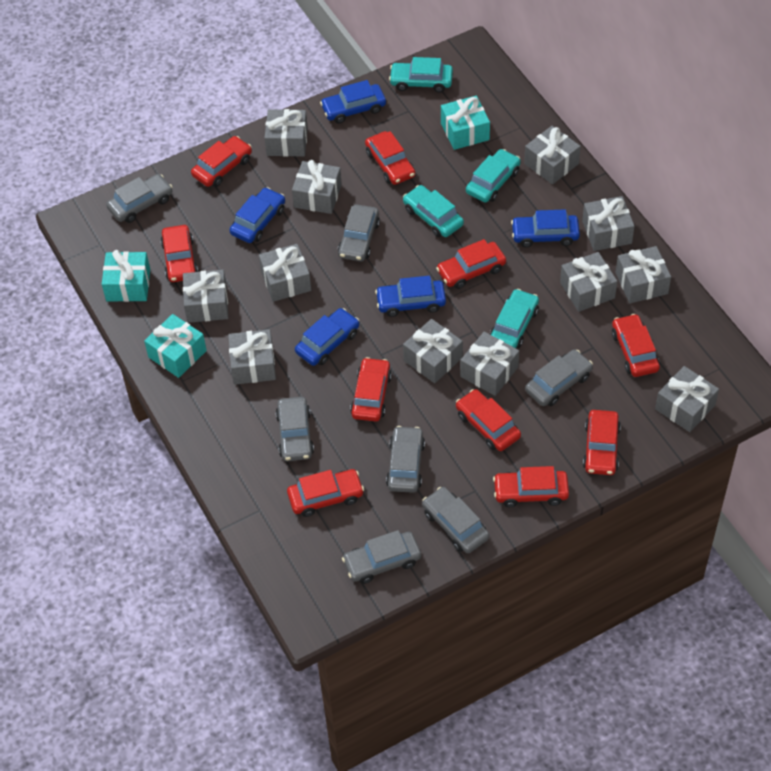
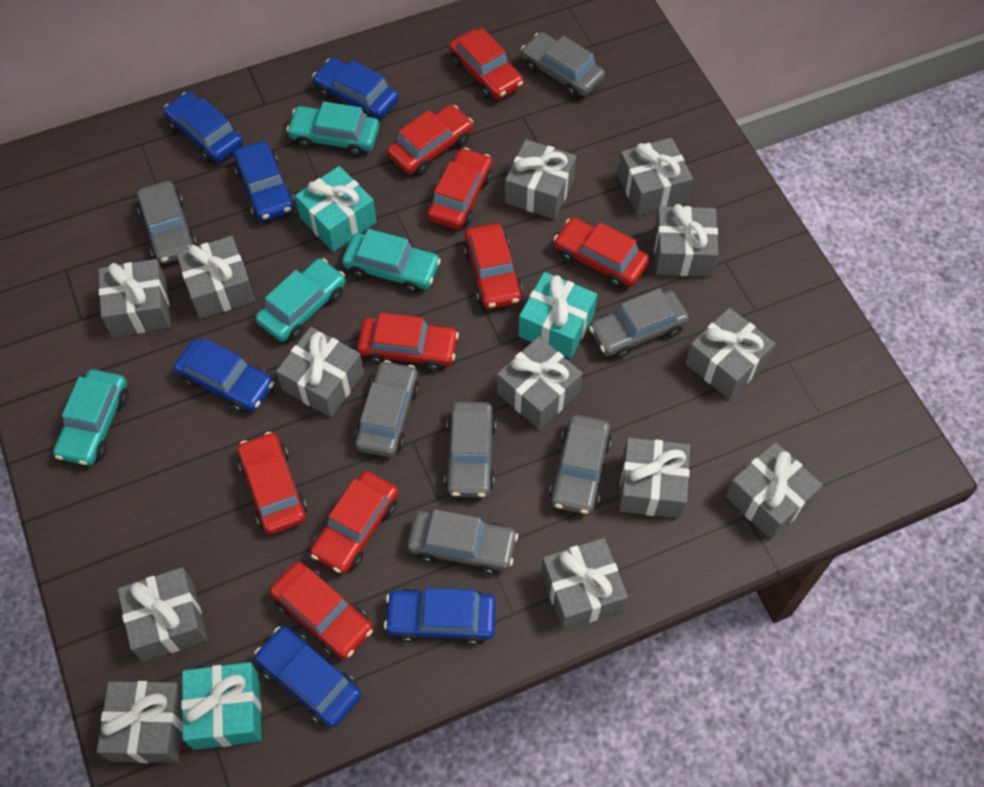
blue car: 5 -> 6
grey gift: 12 -> 13
red car: 10 -> 9

